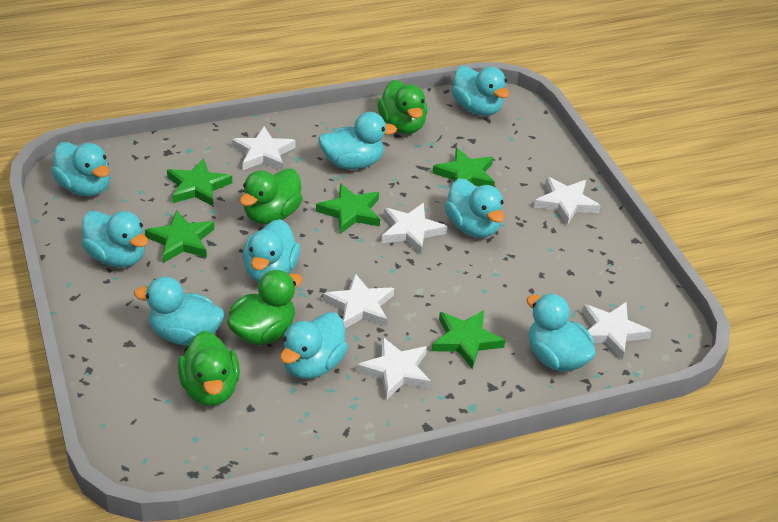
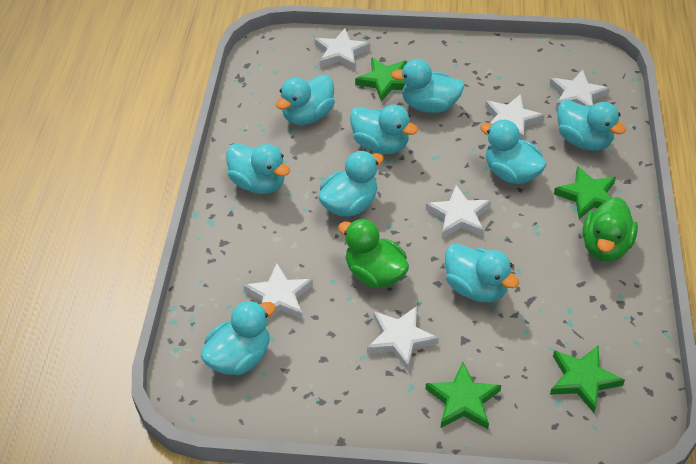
green duck: 4 -> 2
green star: 5 -> 4

